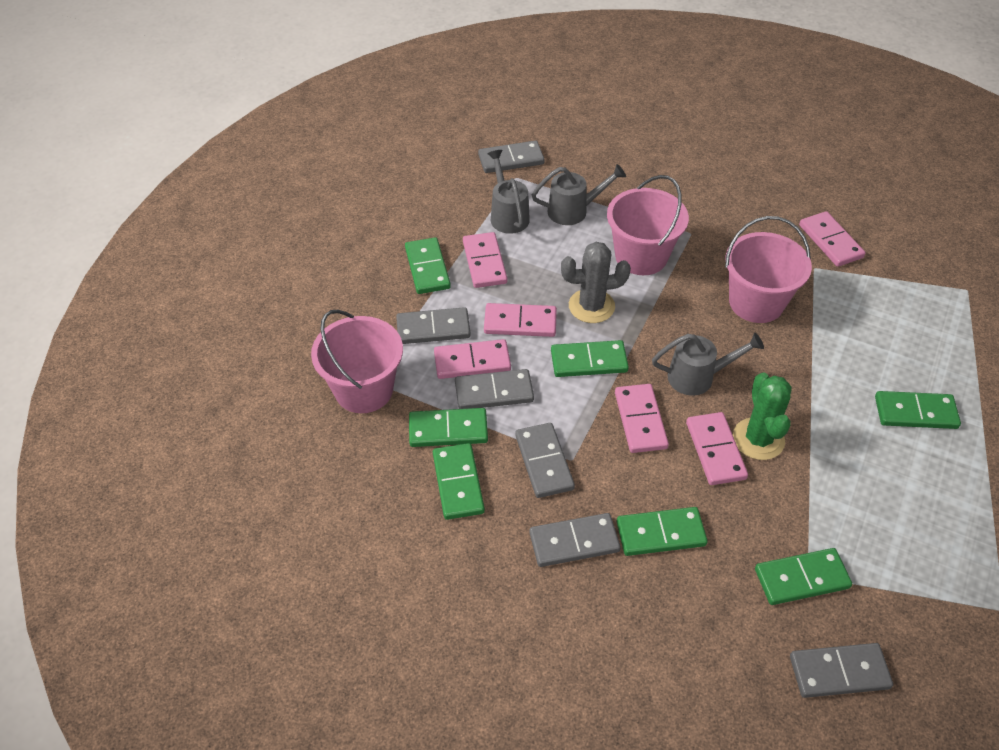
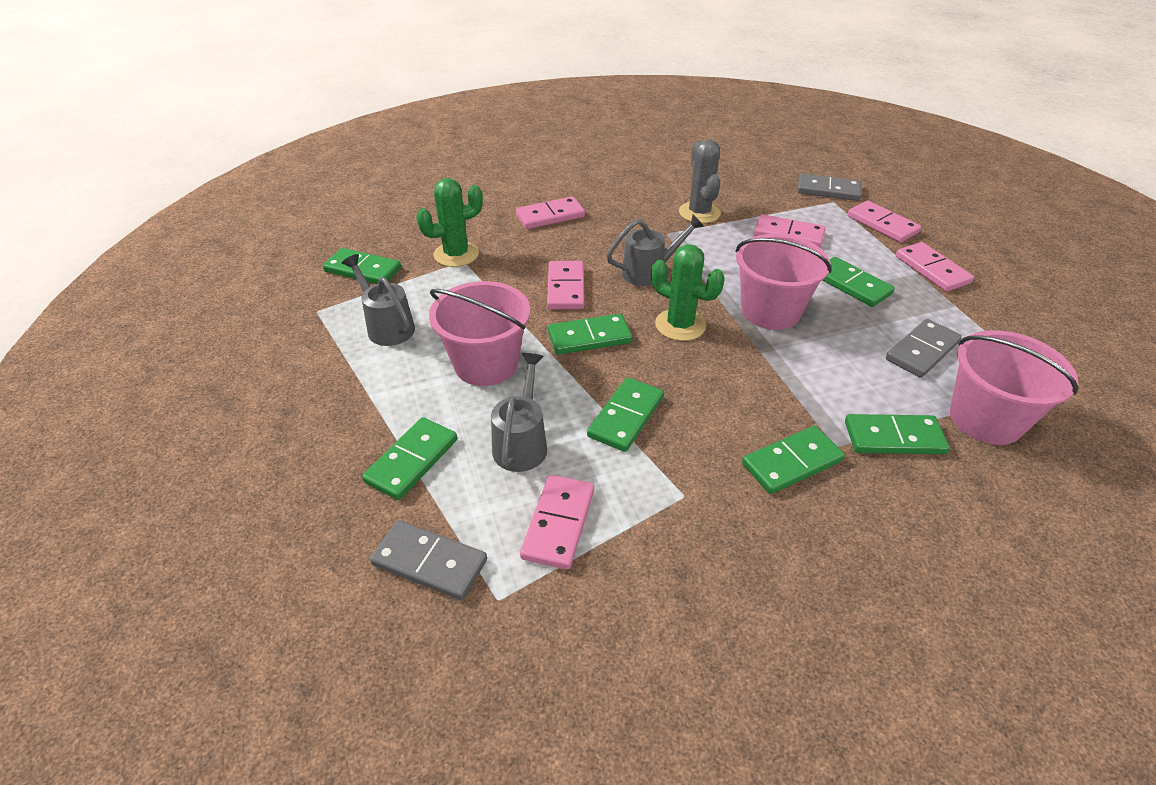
green cactus: 1 -> 2
grey domino: 6 -> 3

